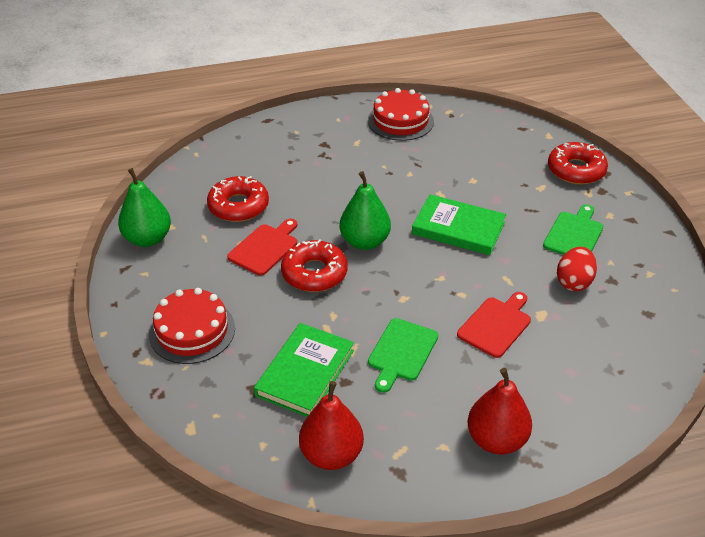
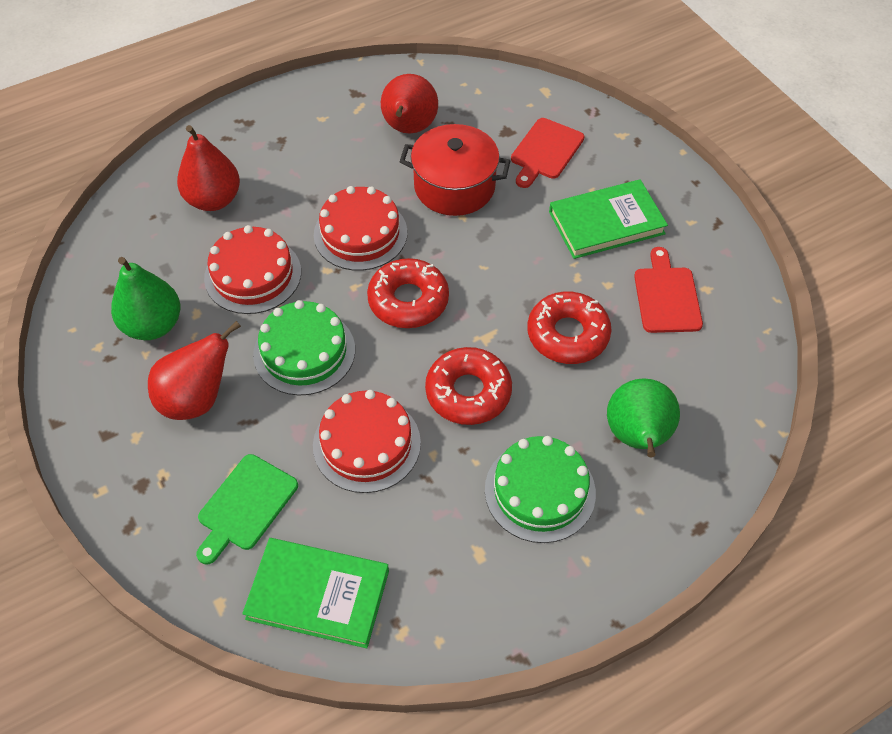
green cake: 0 -> 2
green cutting board: 2 -> 1
red cake: 2 -> 3
red egg: 1 -> 0
red pear: 2 -> 3
red pot: 0 -> 1

